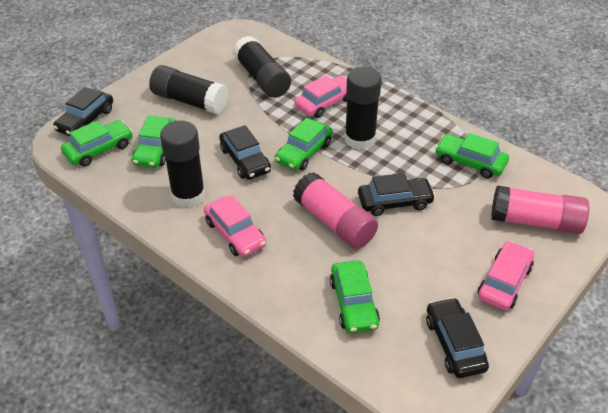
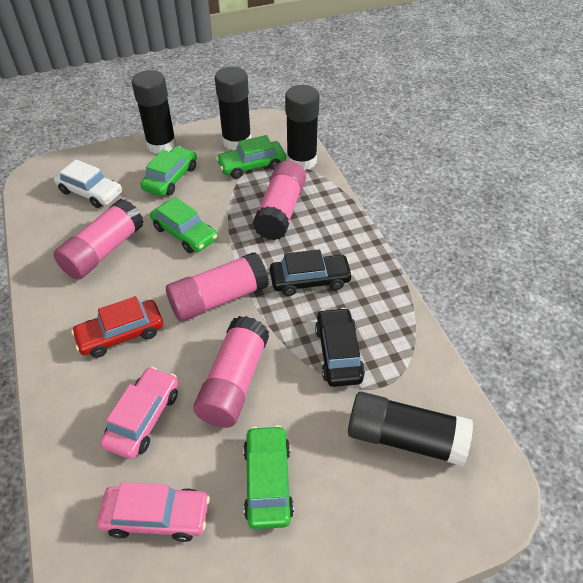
black car: 4 -> 2
green car: 5 -> 4
pink car: 3 -> 2
pink glue stick: 2 -> 4
red car: 0 -> 1
white car: 0 -> 1

